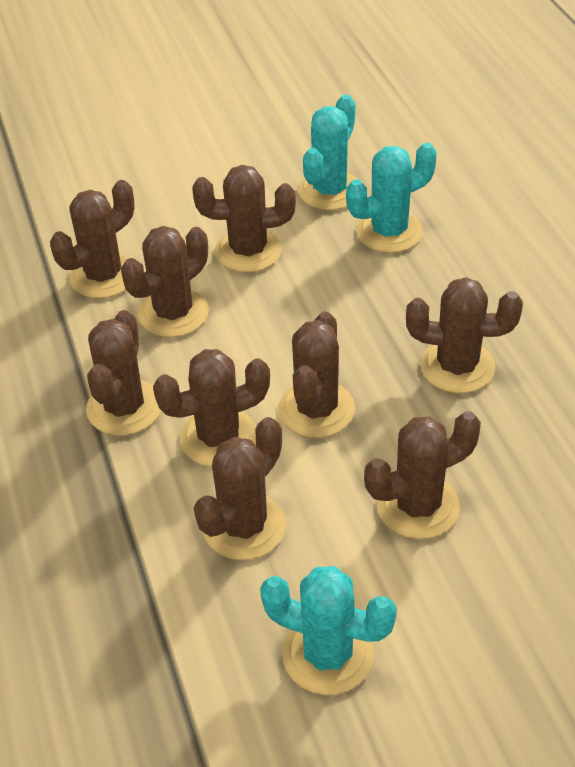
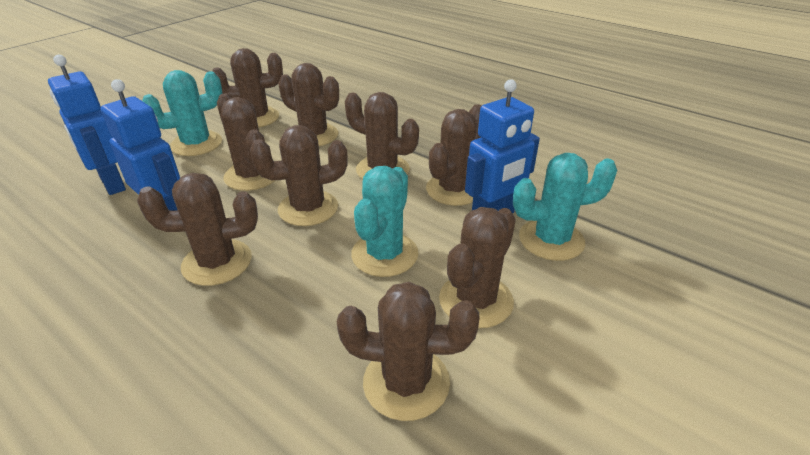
blue robot: 0 -> 3

